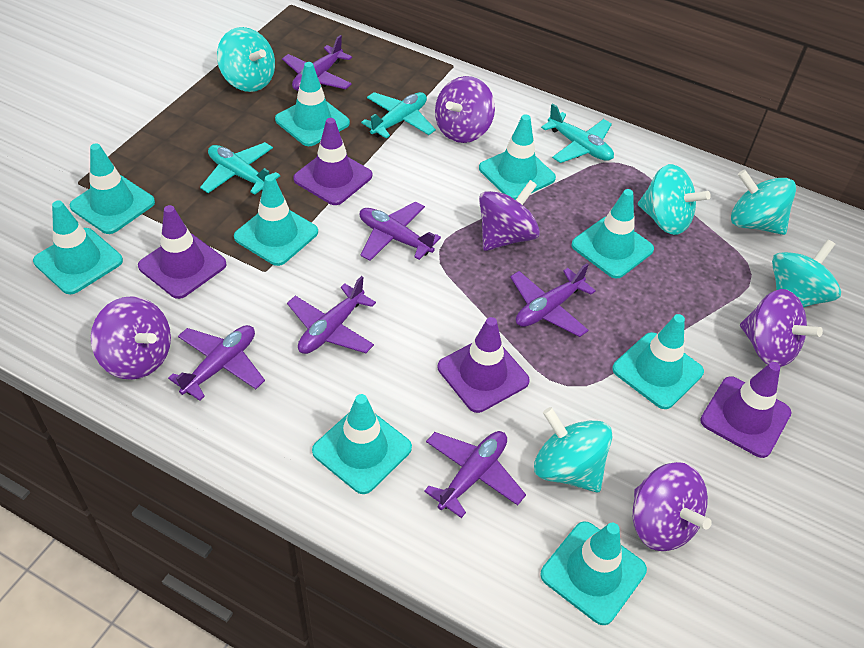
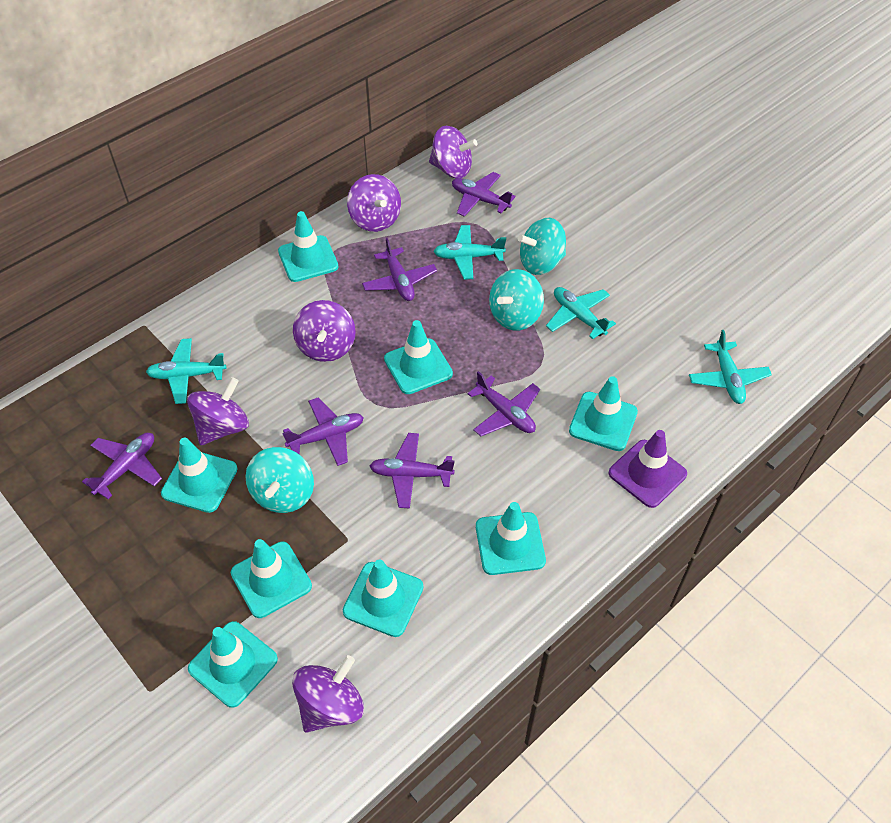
purple traffic cone: 4 -> 1
turquoise plane: 3 -> 4
turquoise spinning top: 5 -> 3
turquoise traffic cone: 9 -> 8

